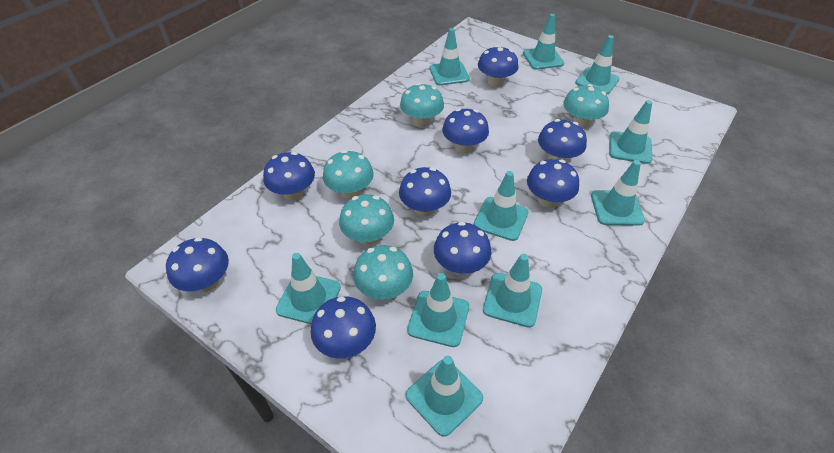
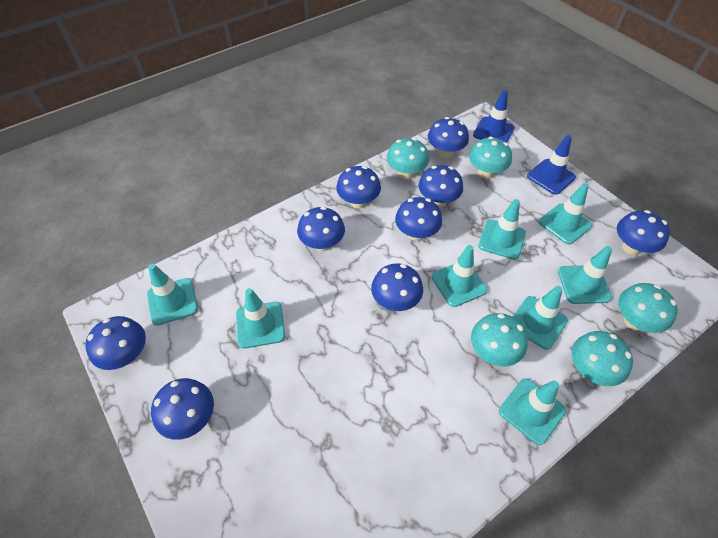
blue traffic cone: 0 -> 2
turquoise traffic cone: 10 -> 8

